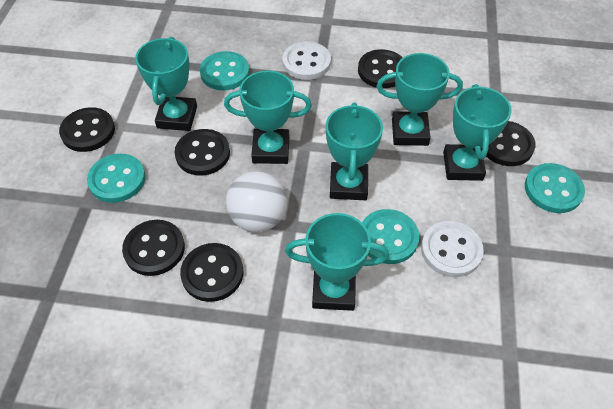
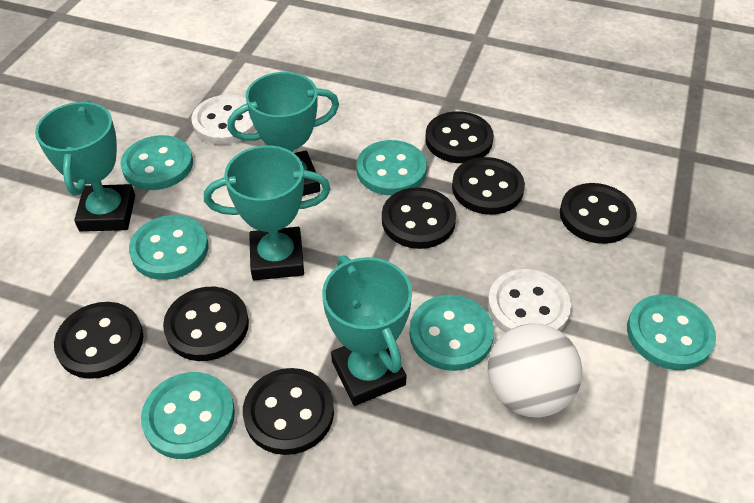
black button: 6 -> 7
turquoise button: 4 -> 6
turquoise trophy: 6 -> 4

